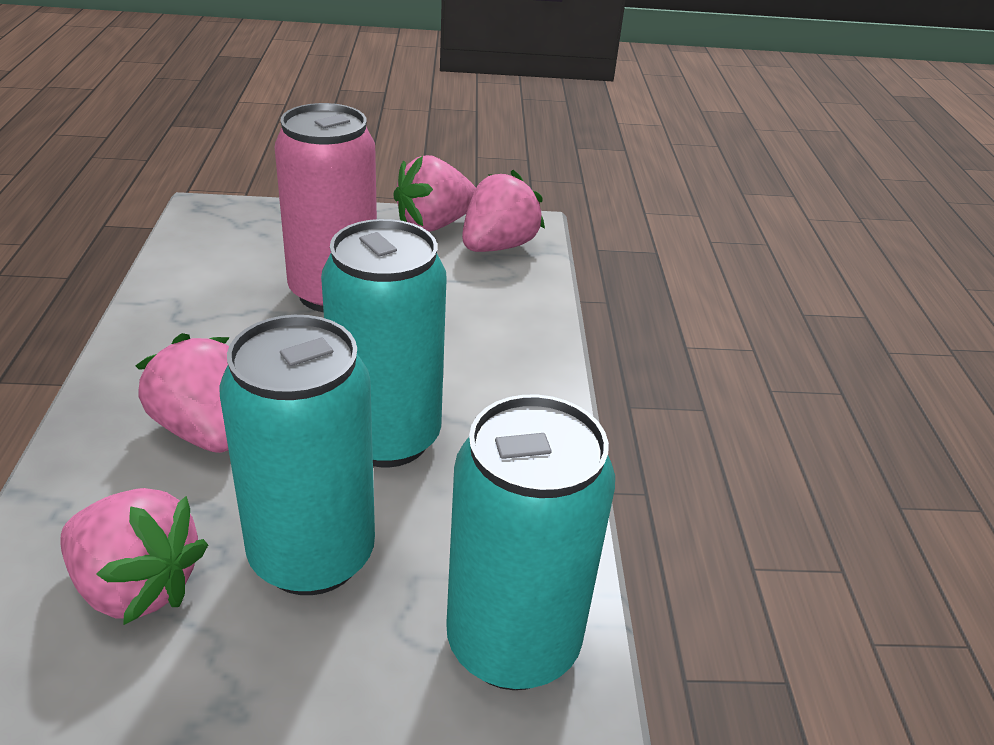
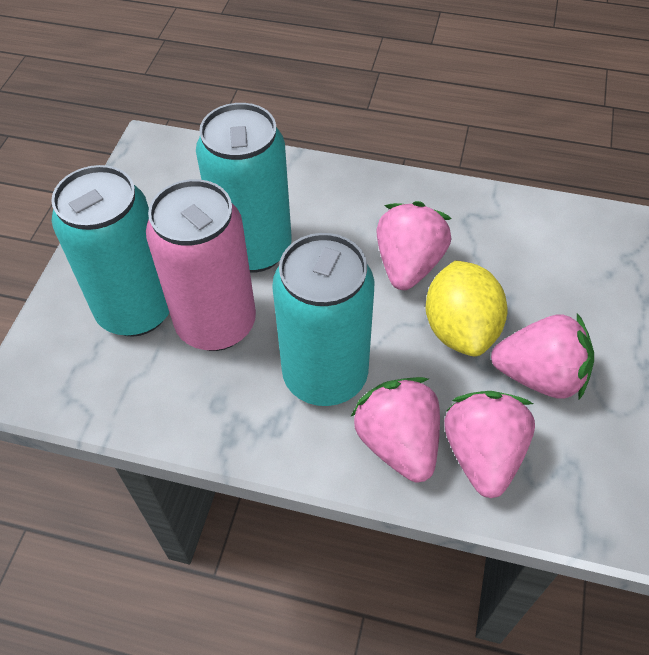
yellow lemon: 0 -> 1

